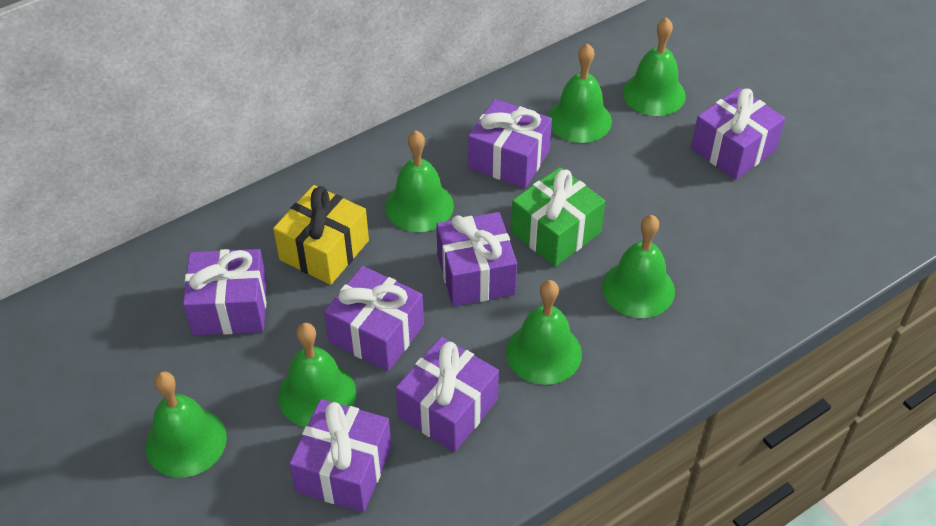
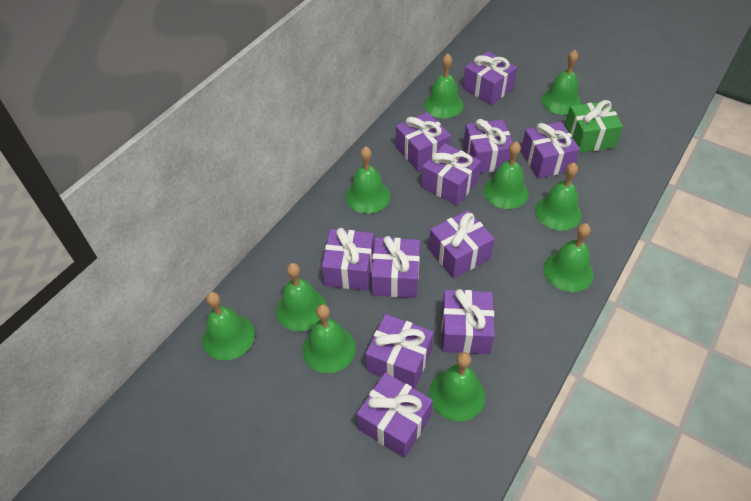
green bell: 7 -> 10
purple gift: 7 -> 11
yellow gift: 1 -> 0

